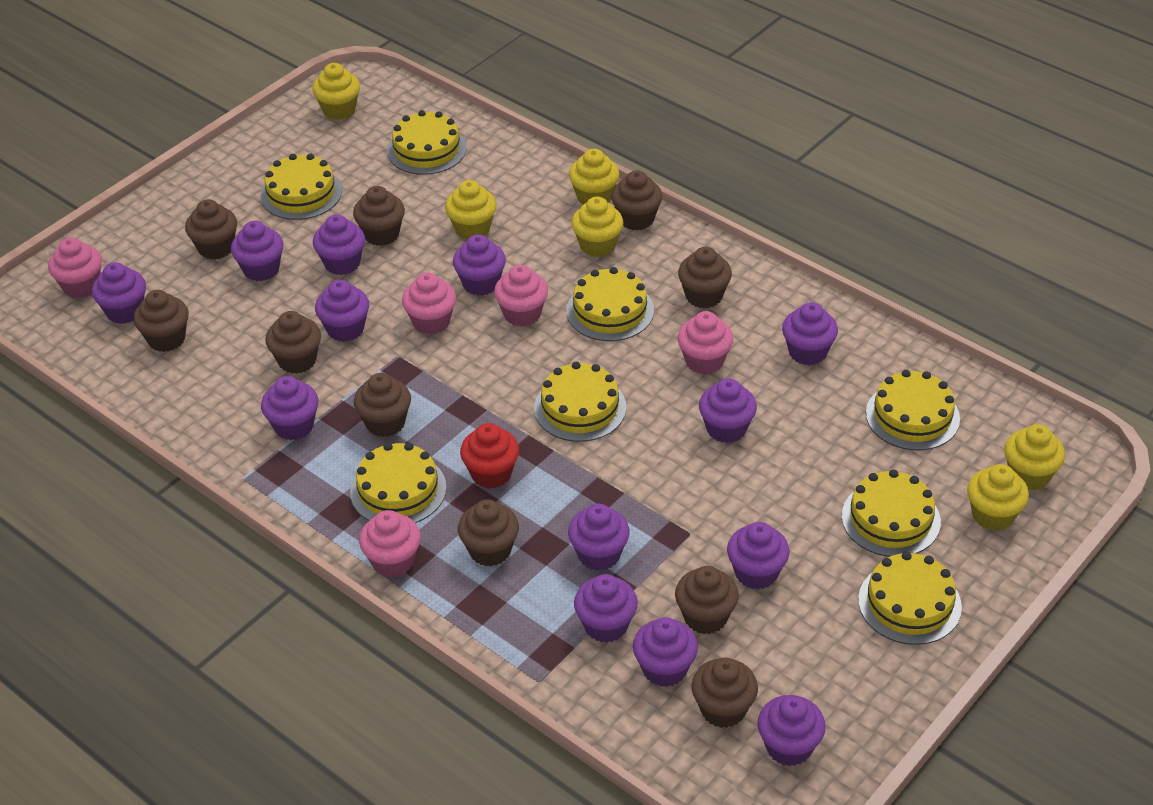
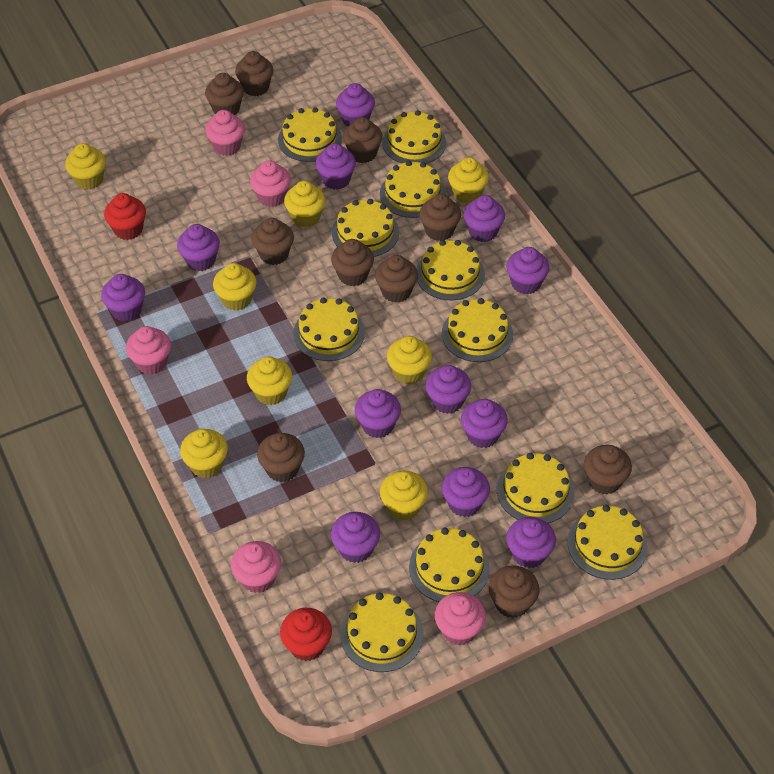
purple cupcake: 13 -> 12
red cupcake: 1 -> 2
yellow cake: 8 -> 11
yellow cupcake: 6 -> 8

